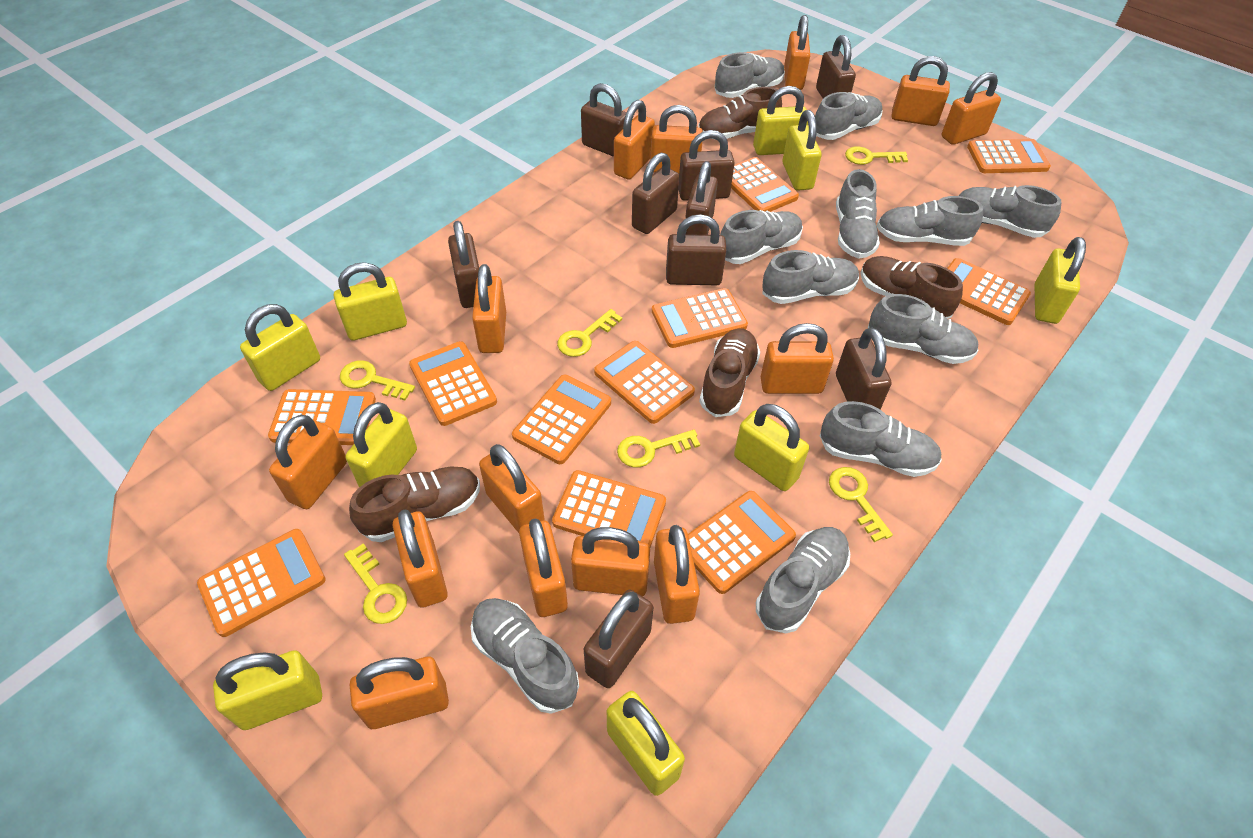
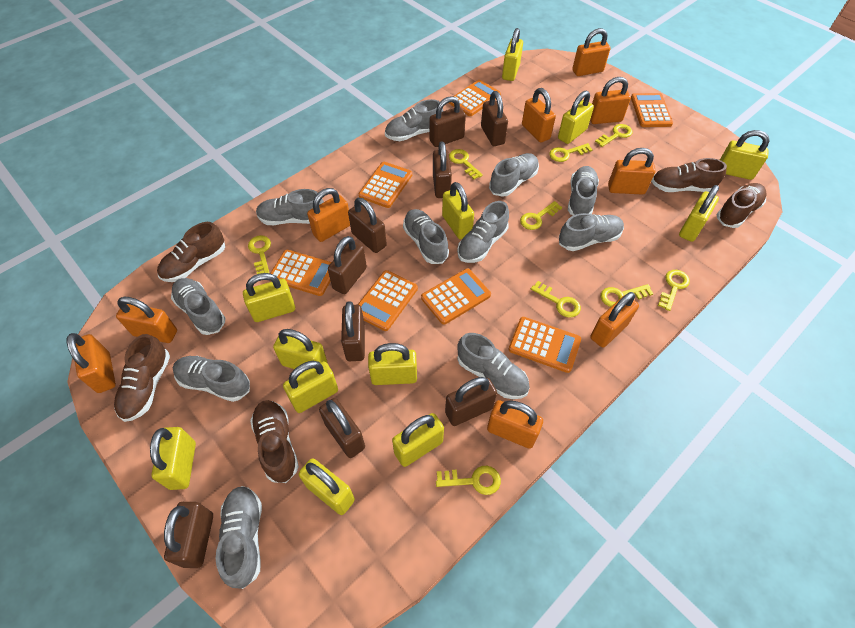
brown shoe: 4 -> 5
orange calculator: 11 -> 7
orange padlock: 14 -> 9
yellow key: 6 -> 9
yellow padlock: 9 -> 12

